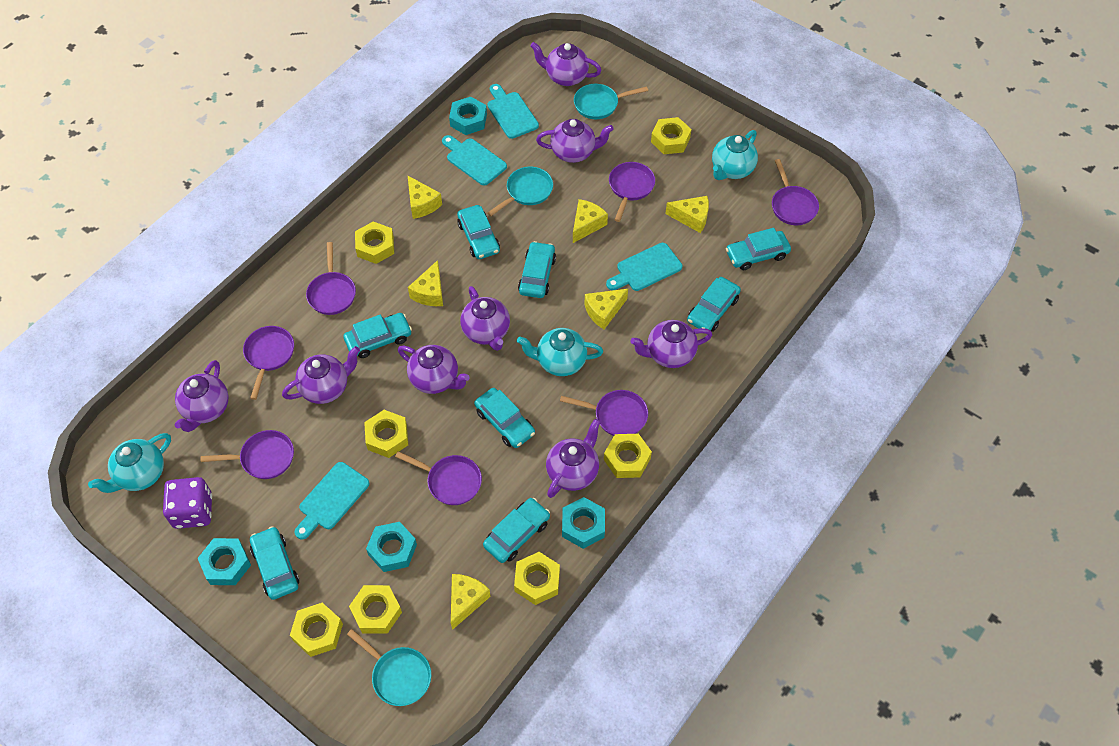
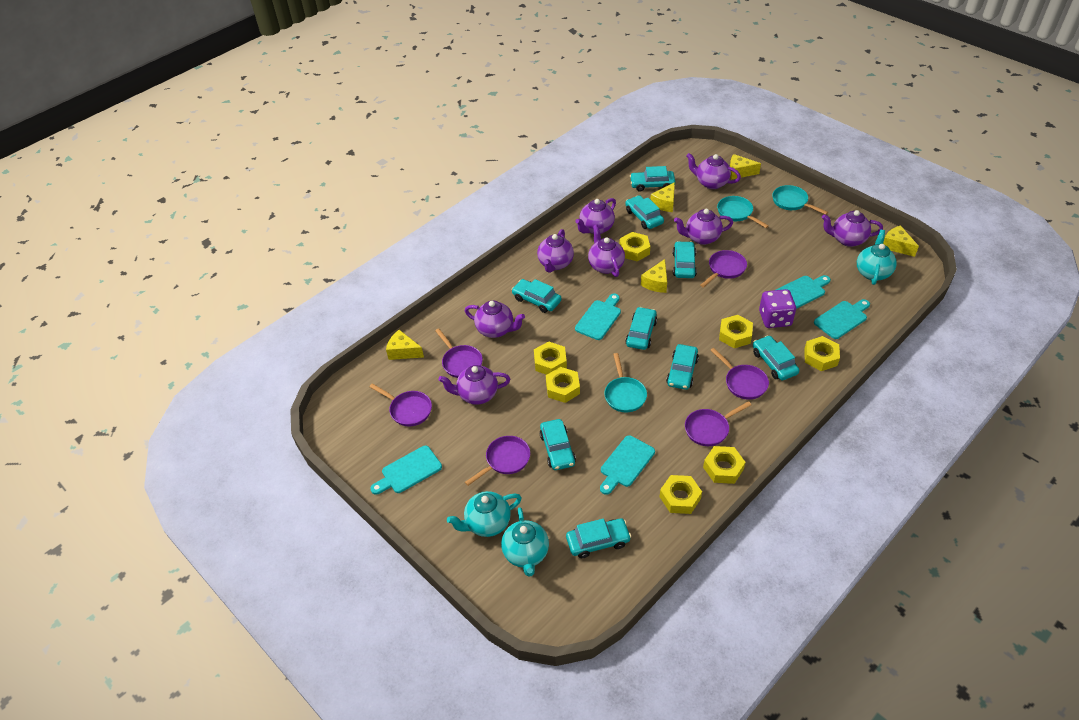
purple pan: 7 -> 6
turquoise car: 8 -> 9
turquoise cutting board: 4 -> 5
turquoise nut: 4 -> 0
yellow cheese: 6 -> 5

